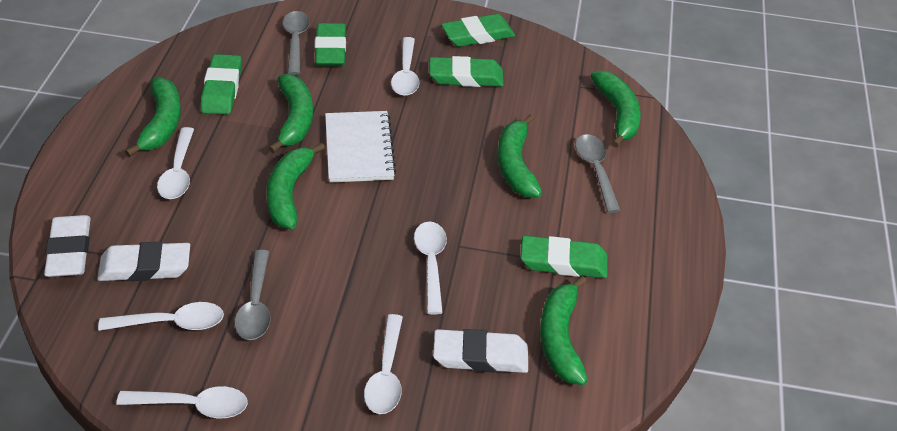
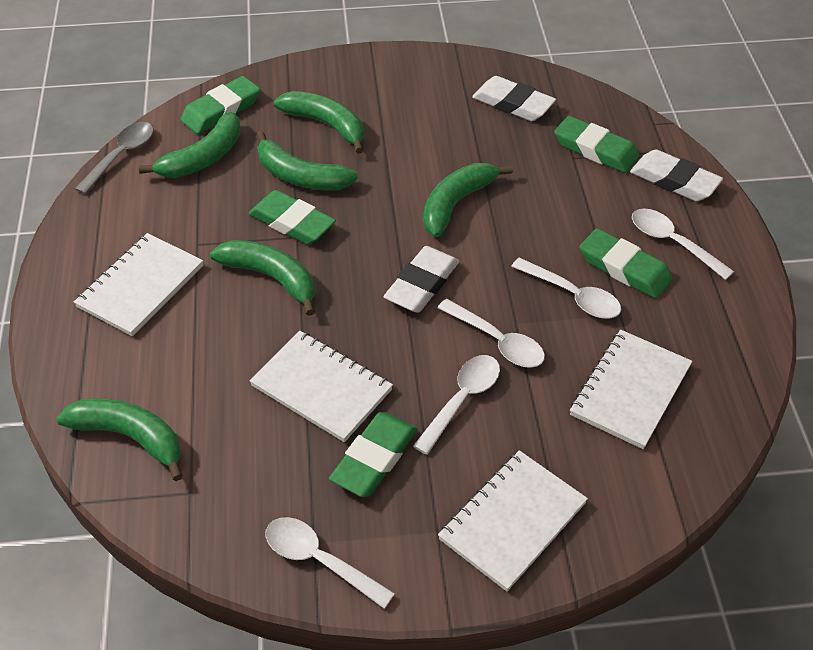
grey spoon: 3 -> 1
white notebook: 1 -> 4
white spoon: 6 -> 5

